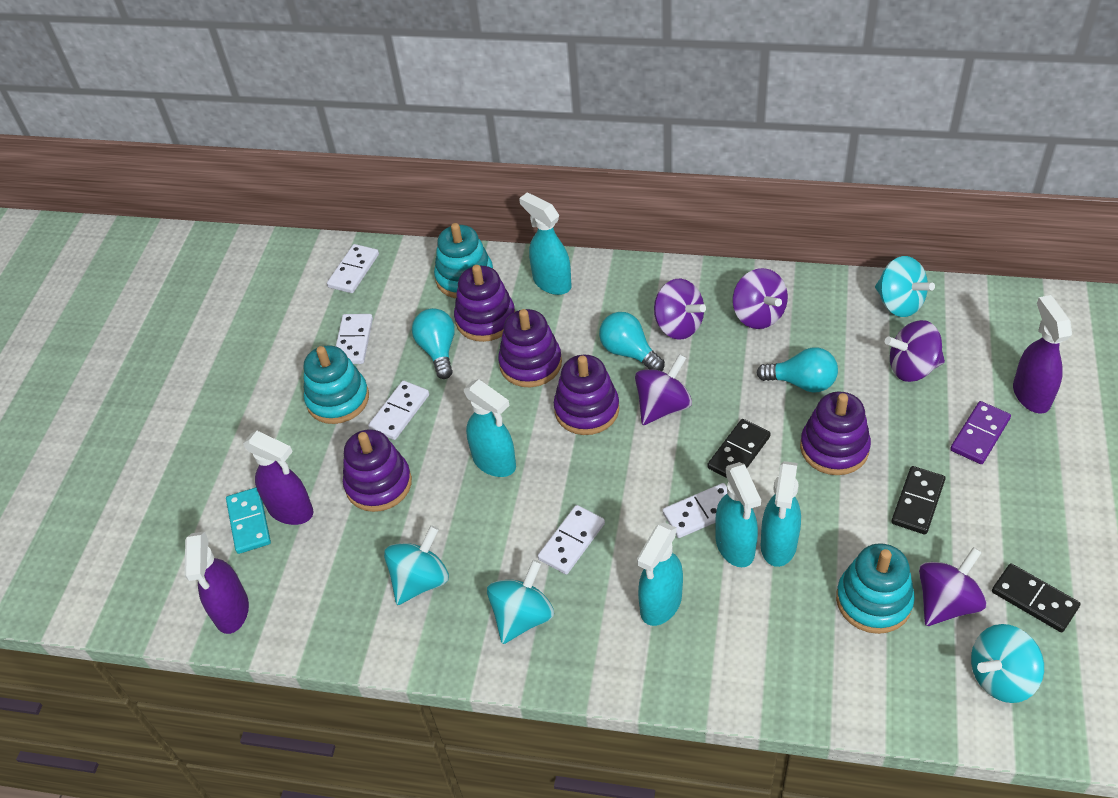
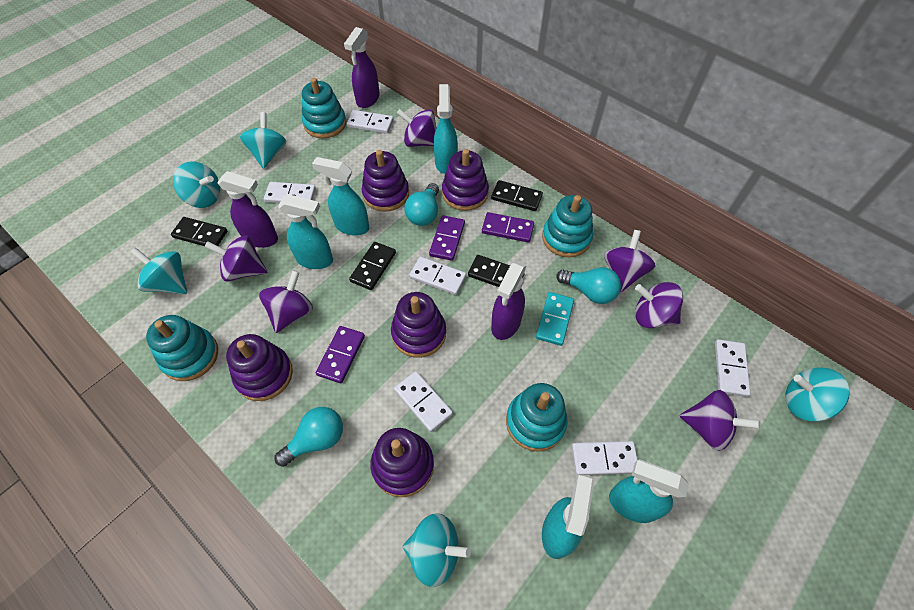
black domino: 3 -> 4
purple domino: 1 -> 3
purple spinning top: 5 -> 6
turquoise spinning top: 4 -> 5
turquoise stacking toy: 3 -> 4
white domino: 5 -> 6

